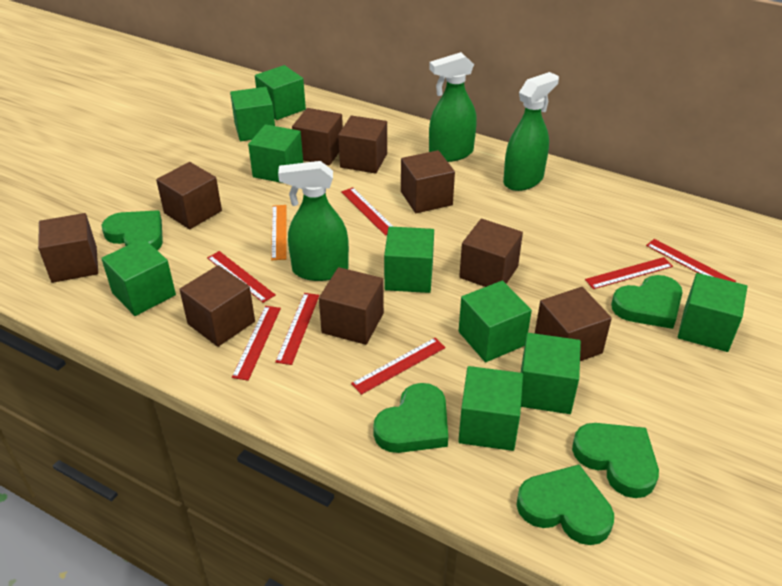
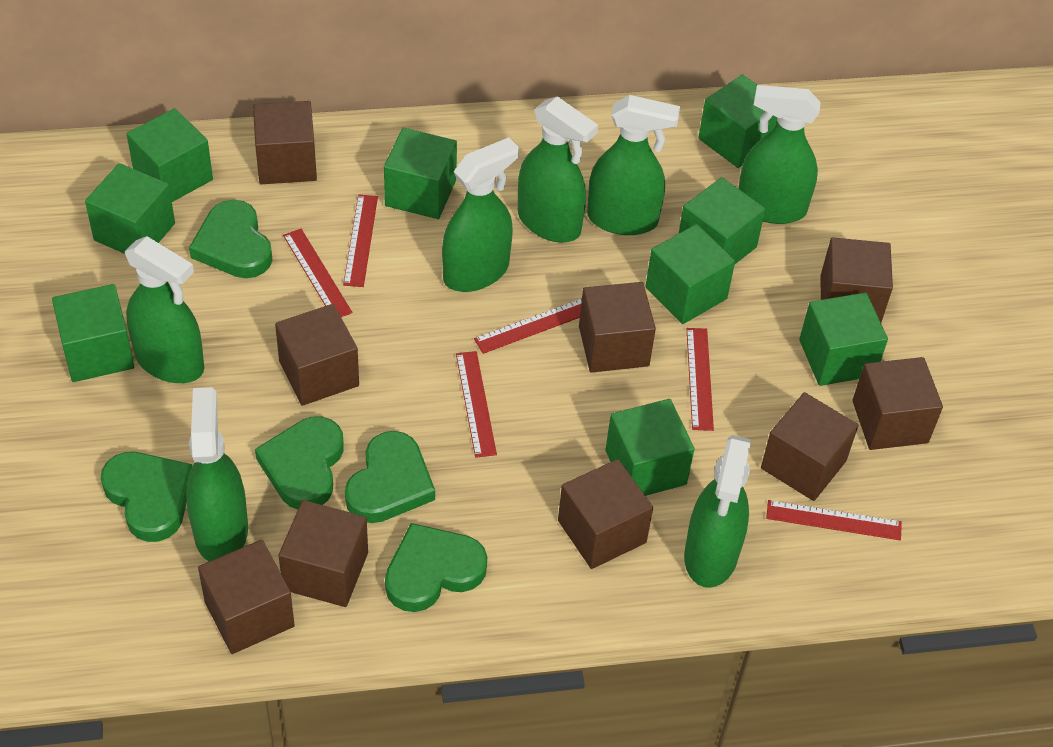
green spray bottle: 3 -> 7
orange ruler: 1 -> 0
red ruler: 7 -> 6

